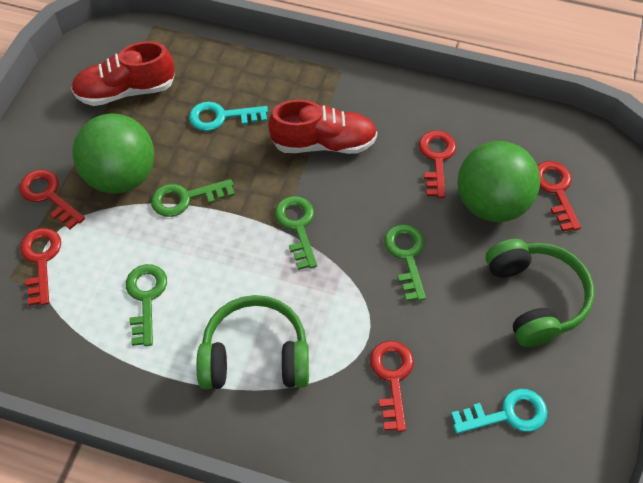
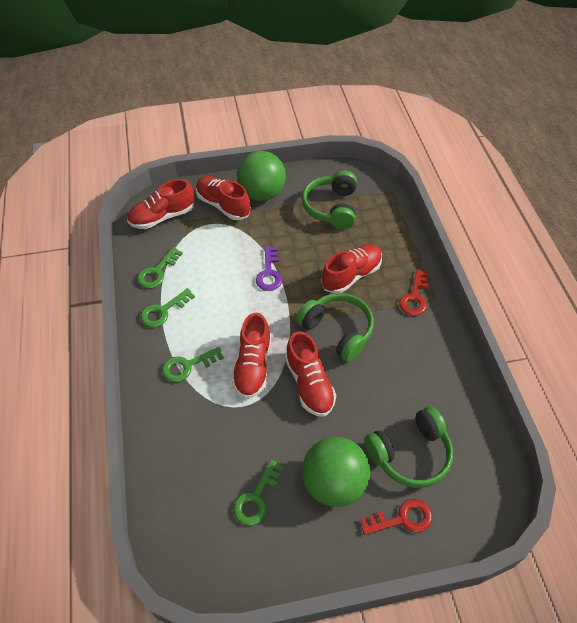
green headphones: 2 -> 3
purple key: 0 -> 1
red key: 5 -> 2
red shoe: 2 -> 5
turquoise key: 2 -> 0

